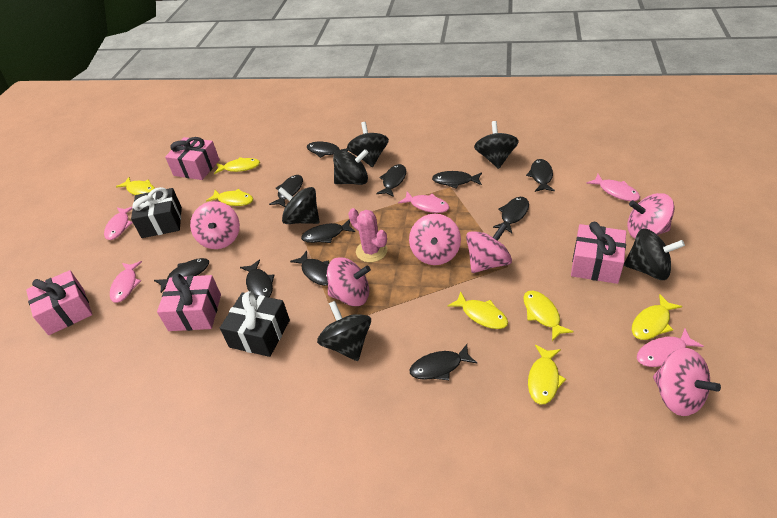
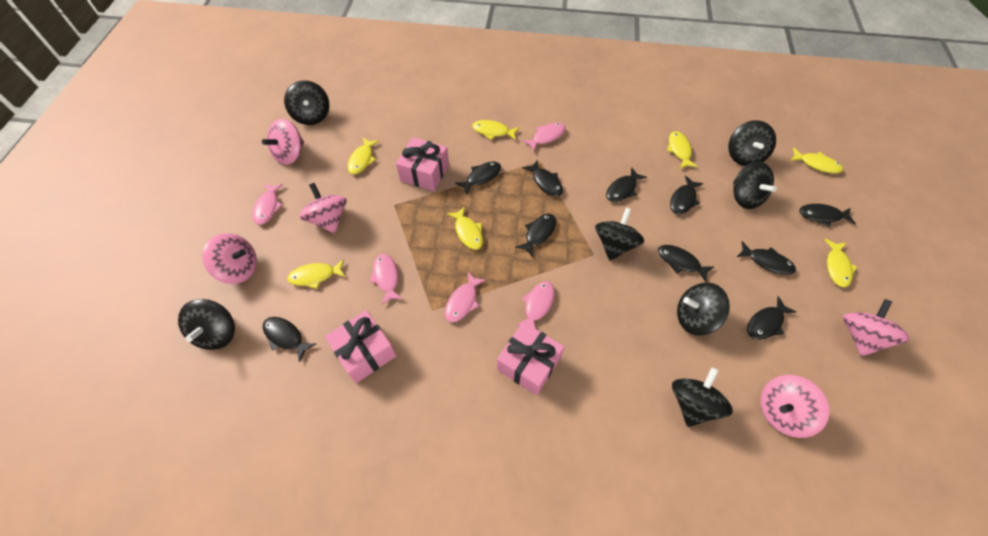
black fish: 11 -> 10
black gift: 2 -> 0
black spinning top: 6 -> 7
pink cactus: 1 -> 0
pink gift: 4 -> 3
pink spinning top: 6 -> 5

